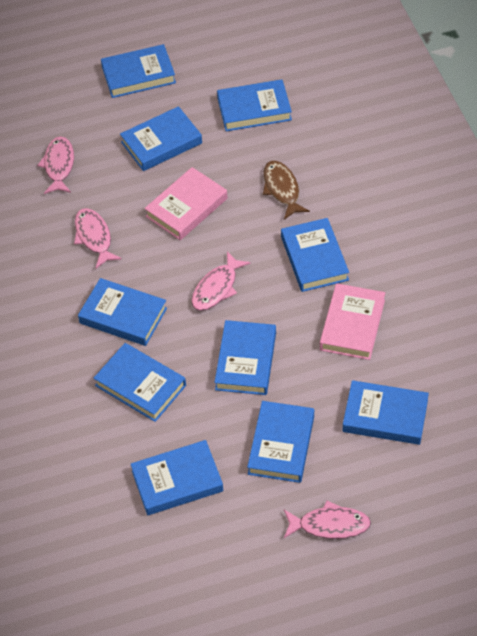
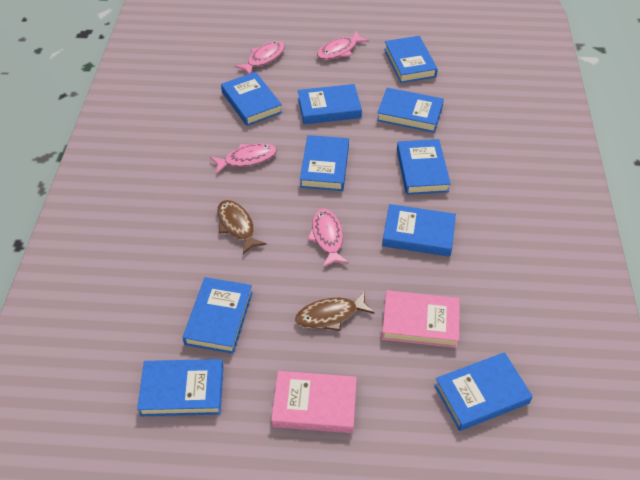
brown fish: 1 -> 2

